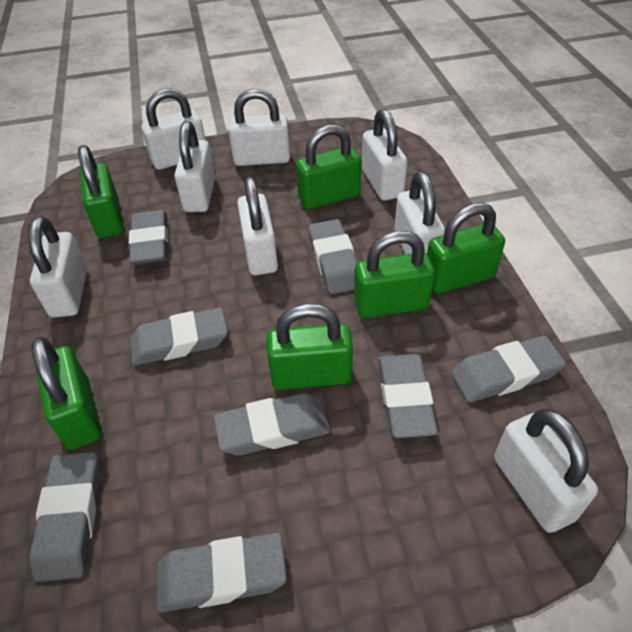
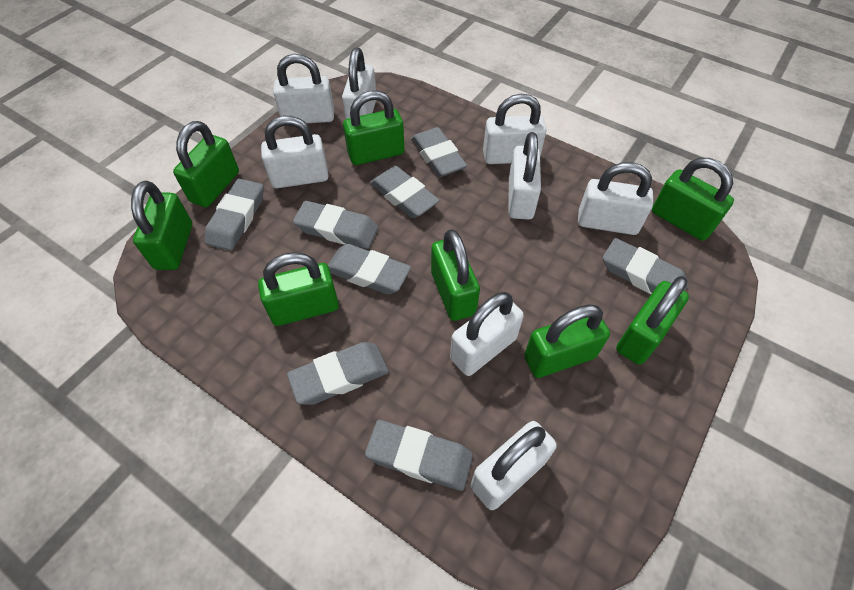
green padlock: 6 -> 8

